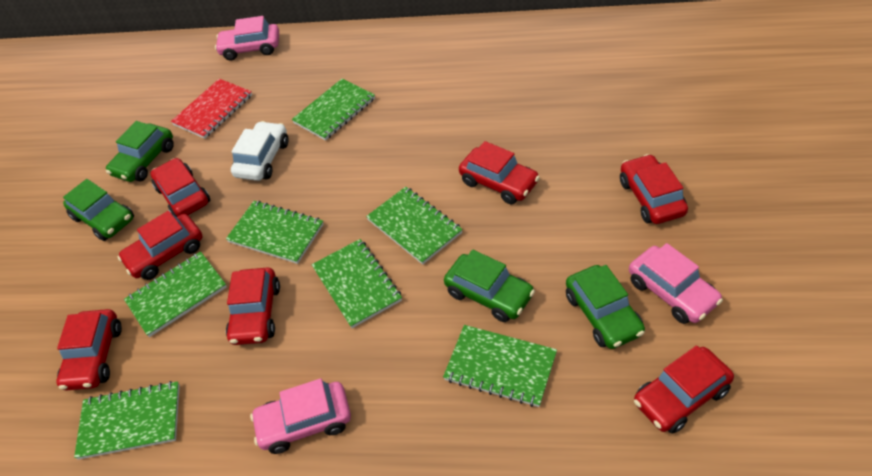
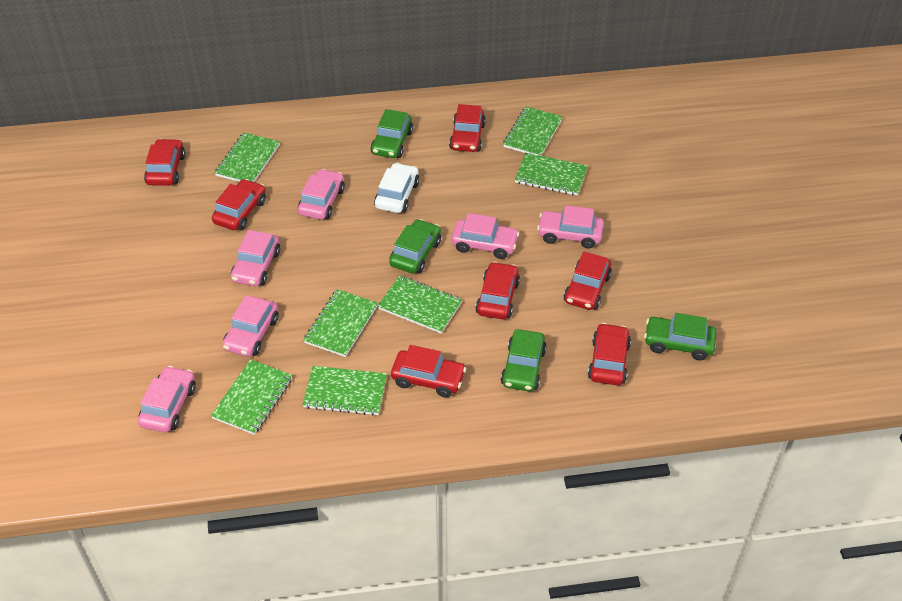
pink car: 3 -> 6
red notebook: 1 -> 0

